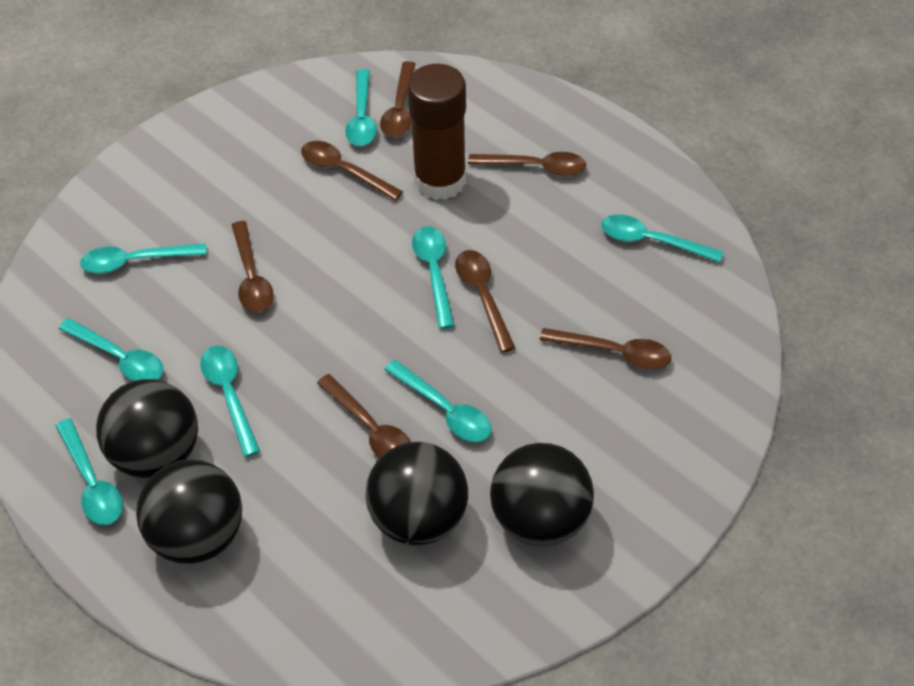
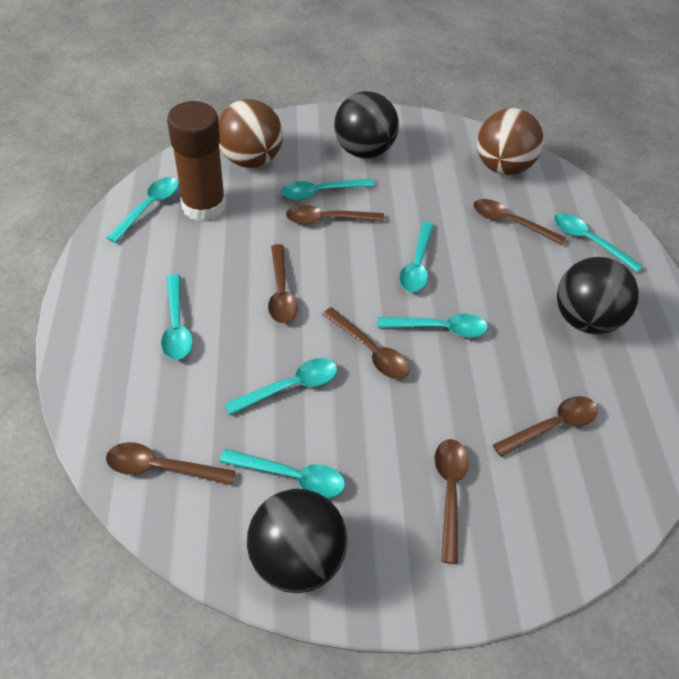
black ball: 4 -> 3
brown ball: 0 -> 2

